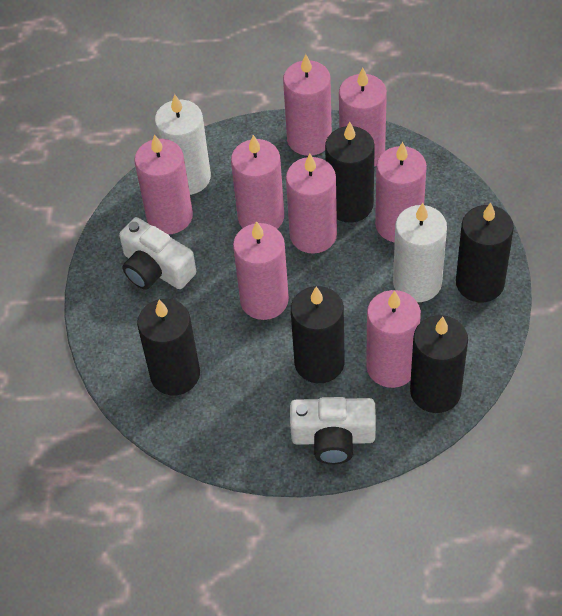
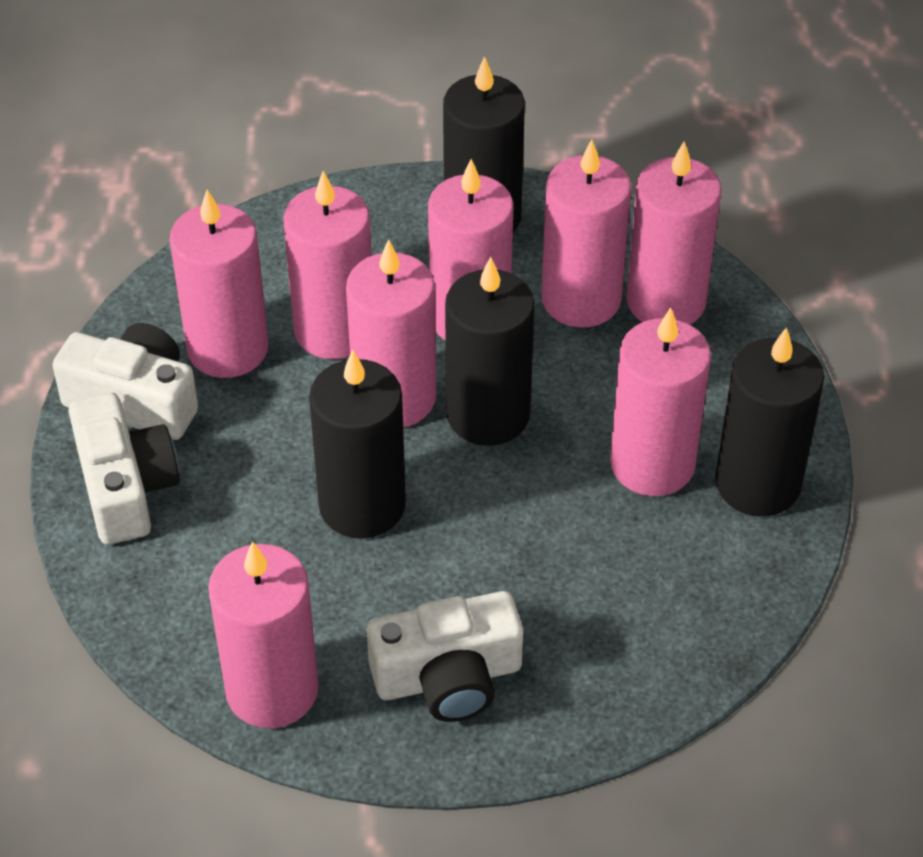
black candle: 5 -> 4
white camera: 2 -> 3
white candle: 2 -> 0

